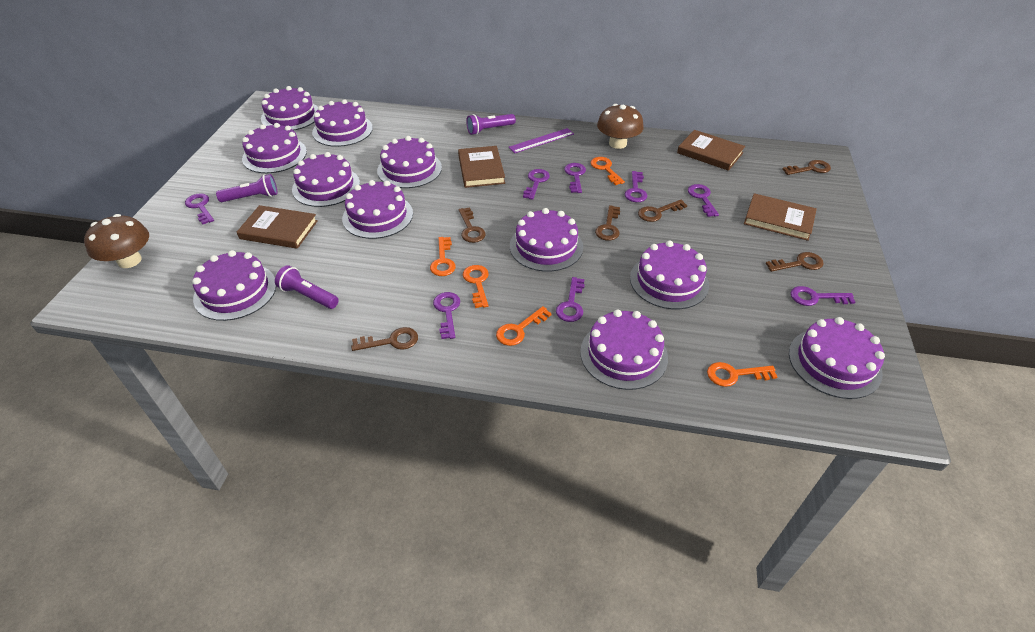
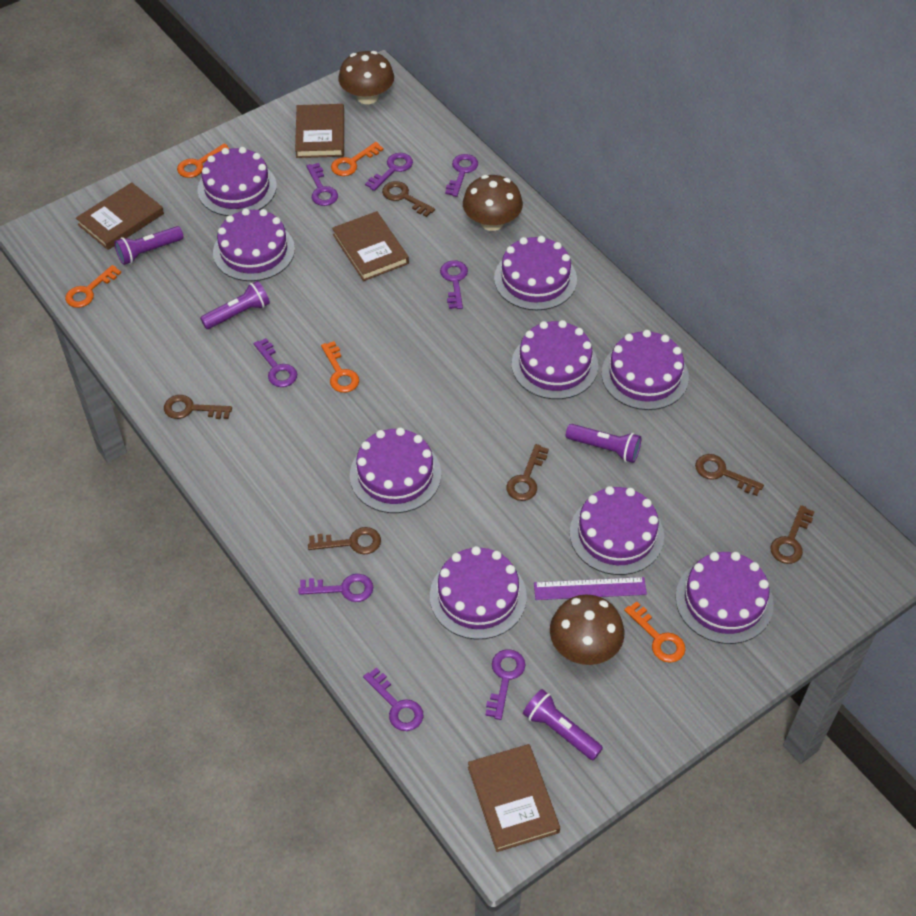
brown mushroom: 2 -> 3
purple cake: 11 -> 9
purple flashlight: 3 -> 4

